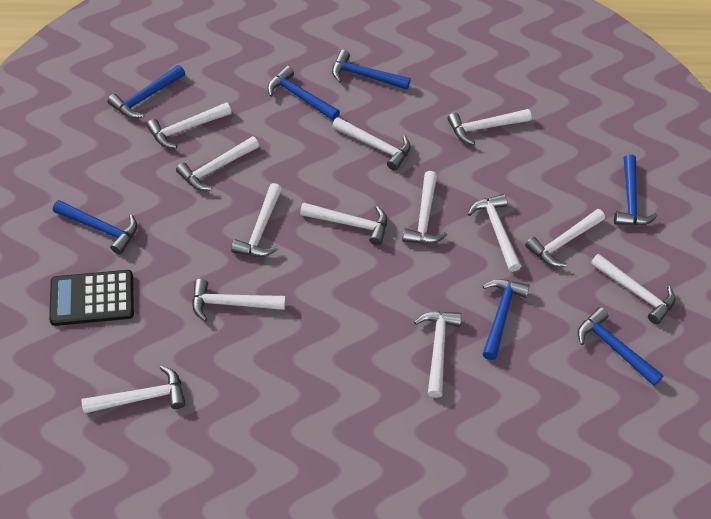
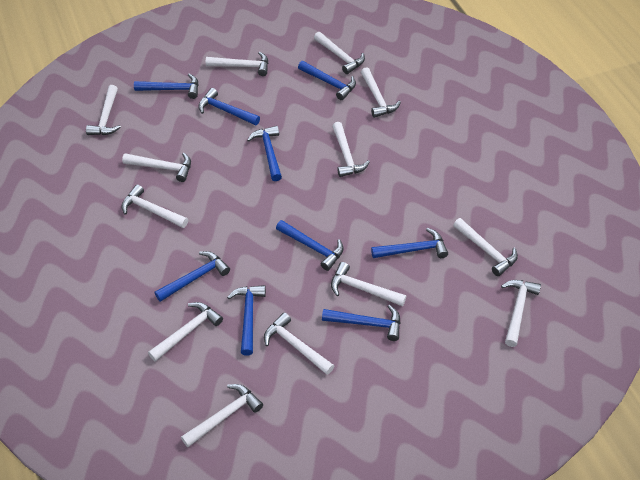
black calculator: 1 -> 0
blue hammer: 7 -> 9

